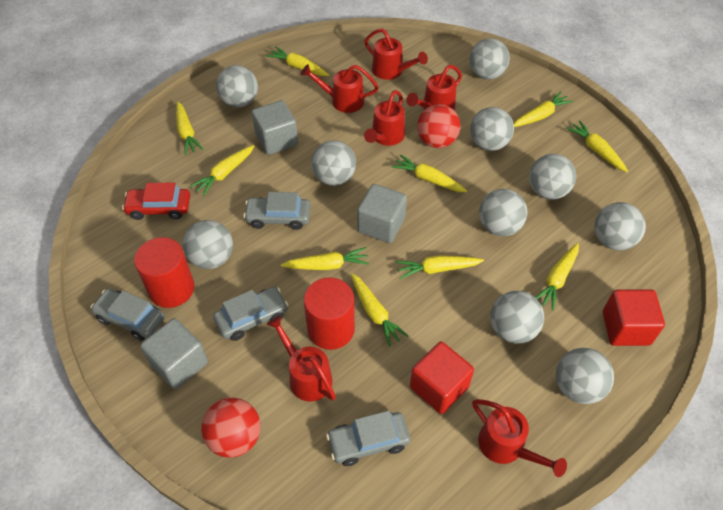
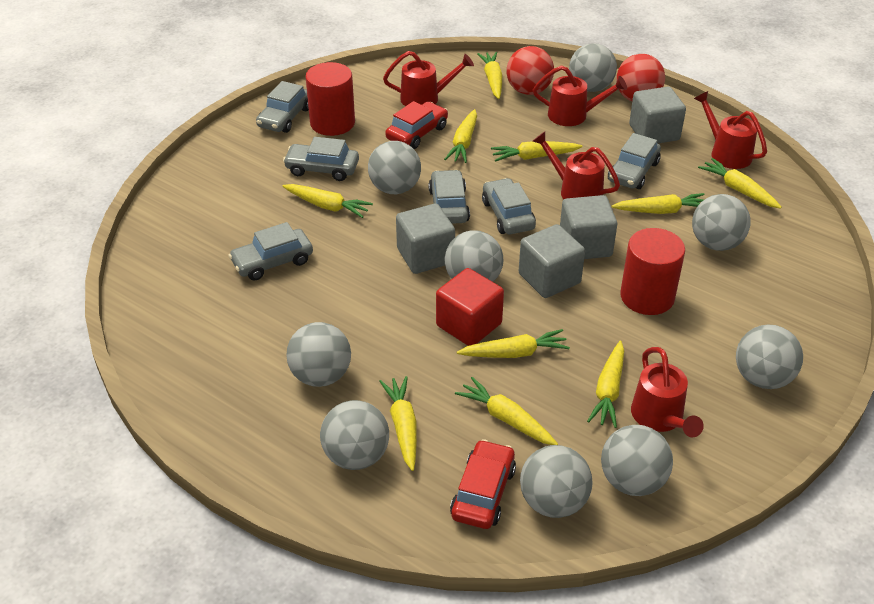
grey ball: 10 -> 9
grey car: 4 -> 6
grey cube: 3 -> 4
red car: 1 -> 2
red cube: 2 -> 1
red watering can: 6 -> 5

